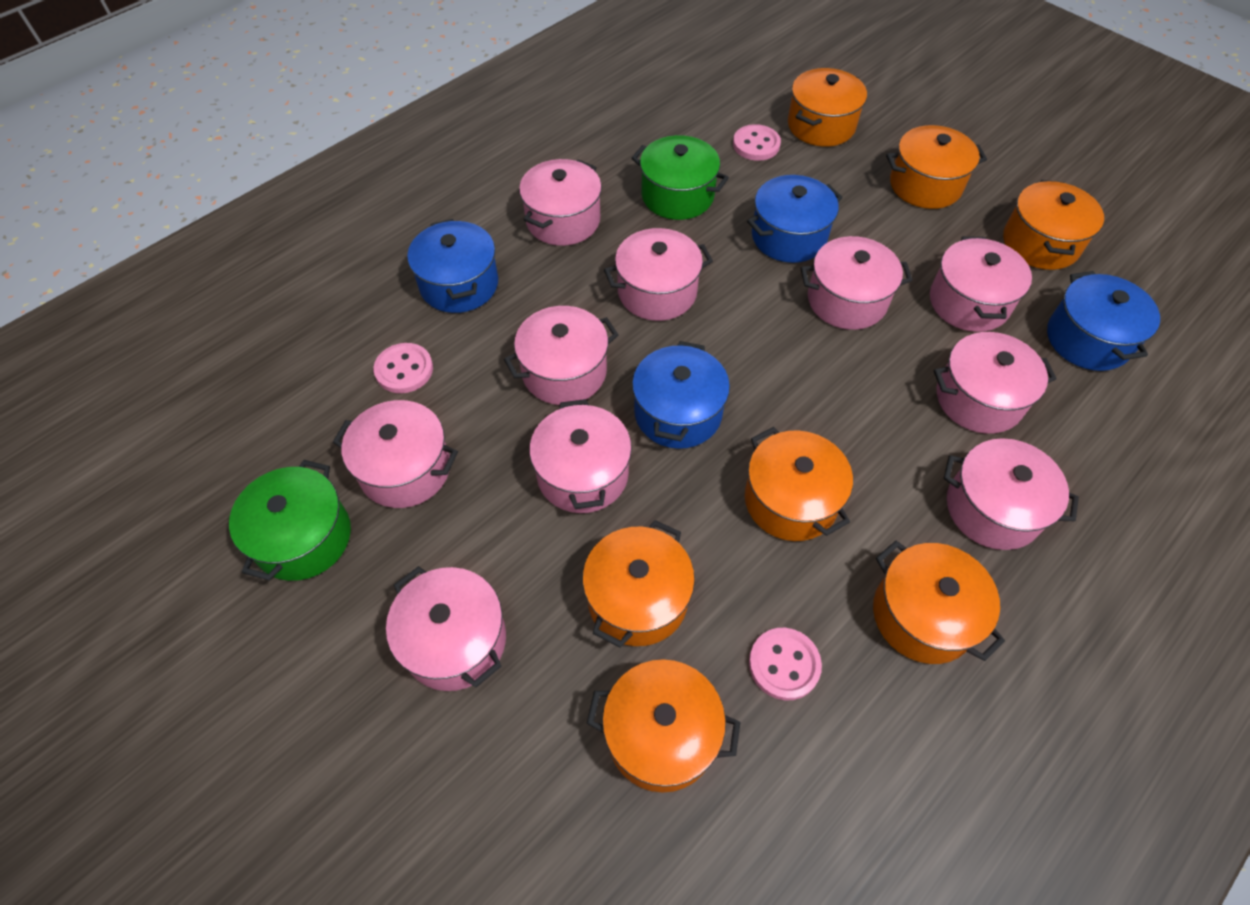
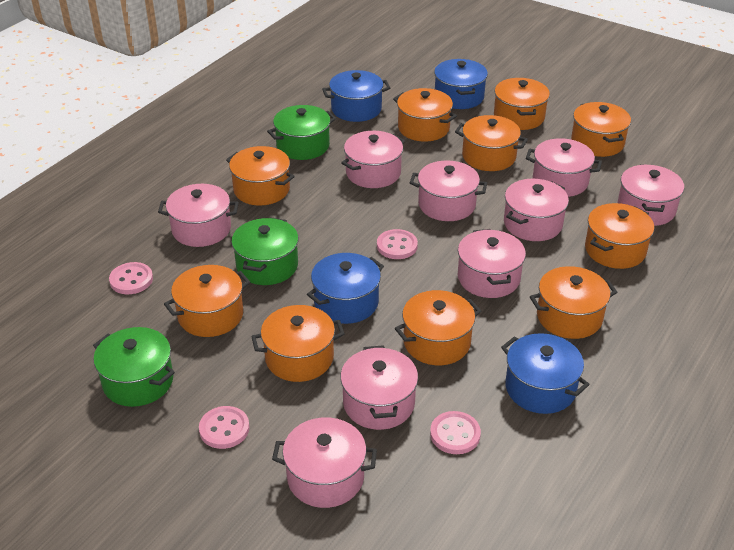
green pot: 2 -> 3
orange pot: 7 -> 10
pink button: 3 -> 4
pink pot: 10 -> 9

